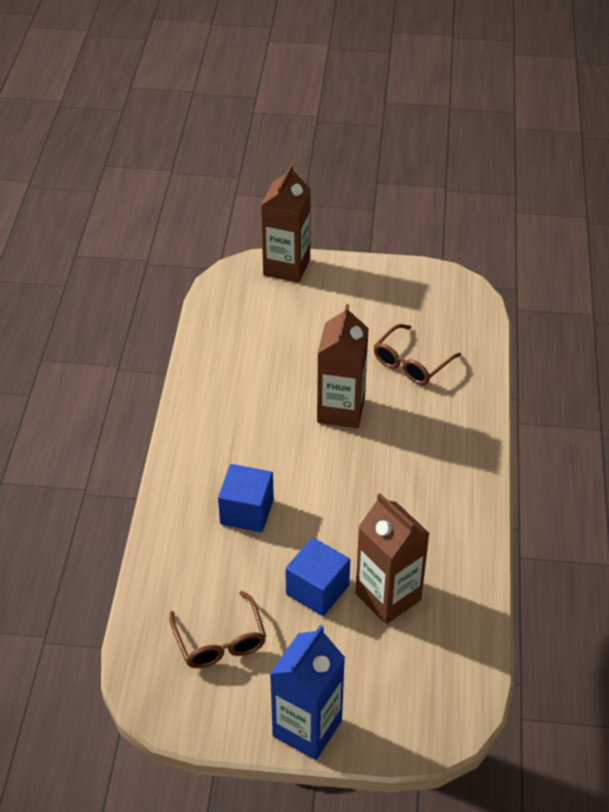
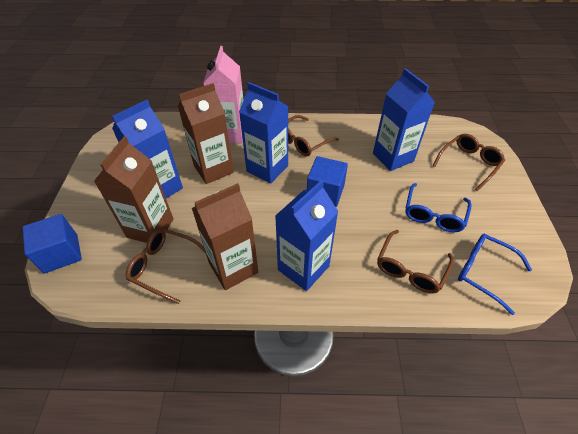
blue carton: 1 -> 4
blue glasses: 0 -> 2
brown glasses: 2 -> 4
pink carton: 0 -> 1

